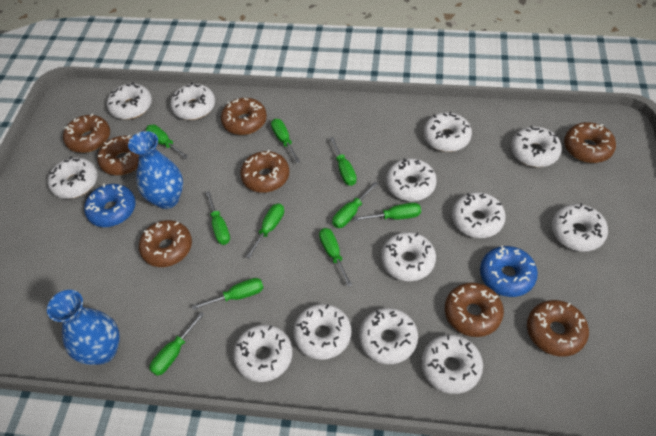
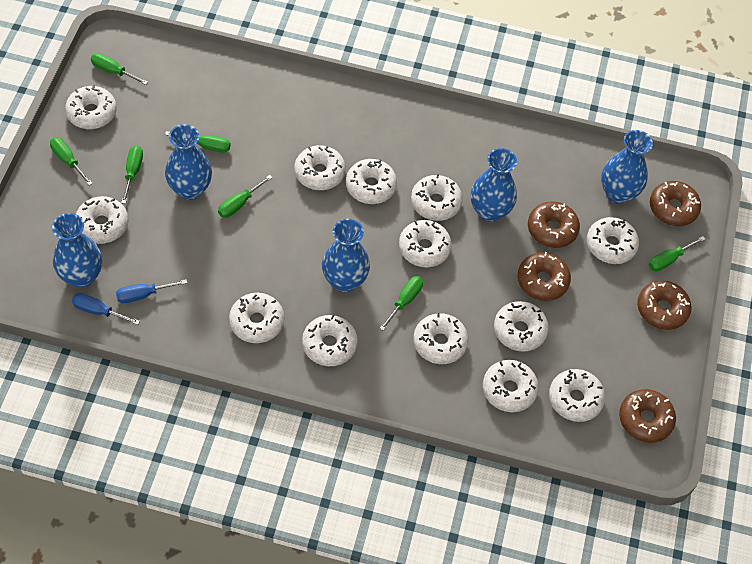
blue donut: 2 -> 0
blue screwdriver: 0 -> 2
blue vase: 2 -> 5
brown donut: 8 -> 5
green screwdriver: 10 -> 7

